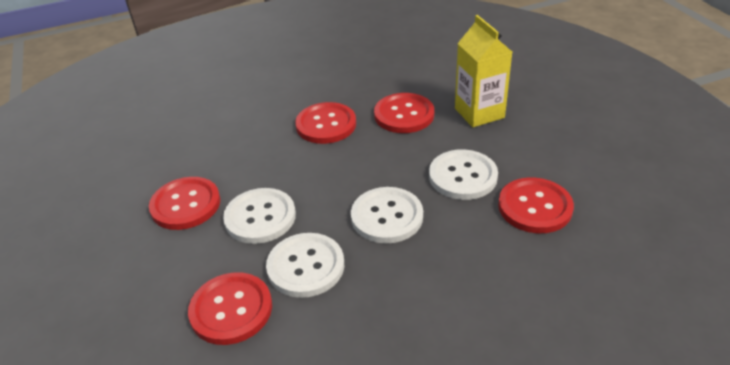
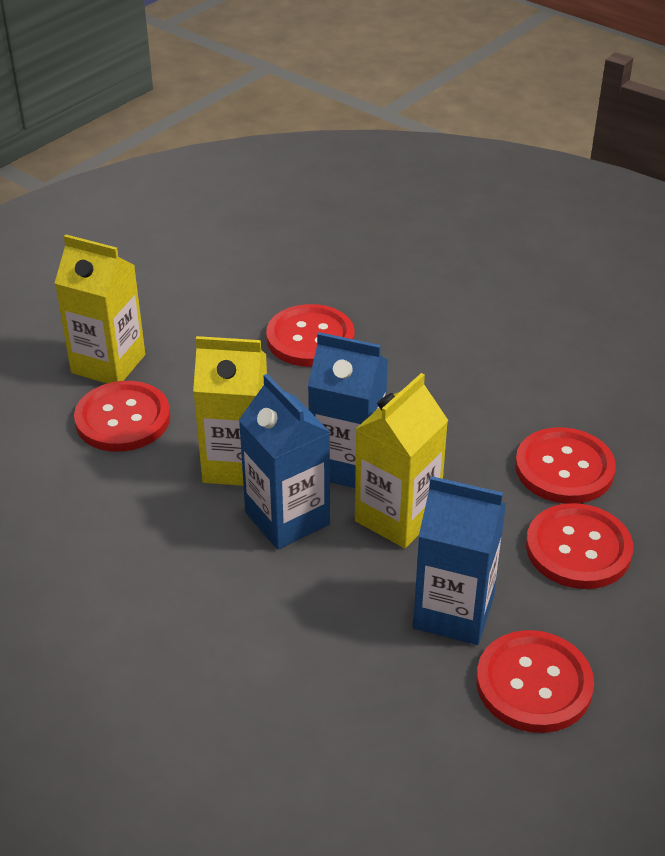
blue carton: 0 -> 3
white button: 4 -> 0
yellow carton: 1 -> 3

